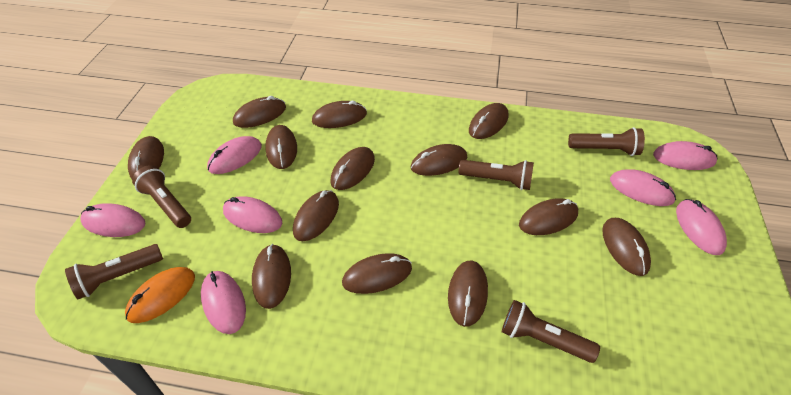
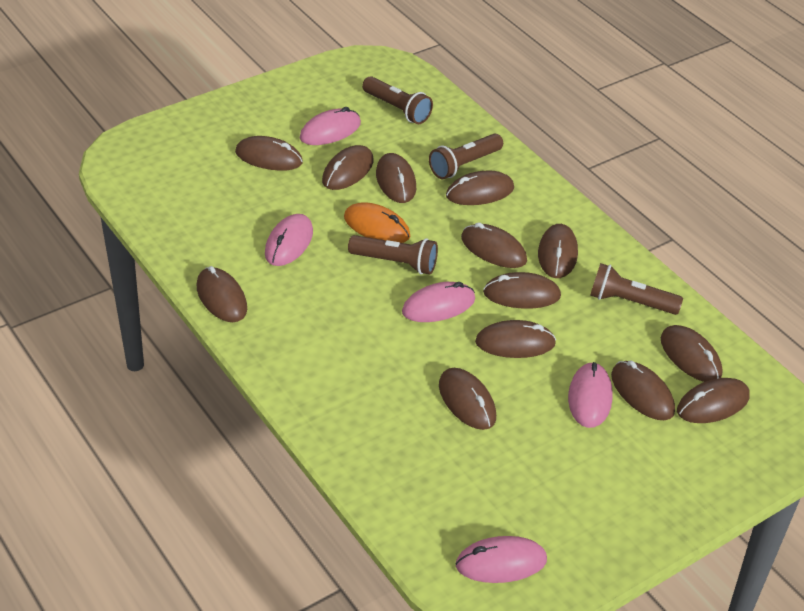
brown flashlight: 5 -> 4
pink mouse: 7 -> 5

